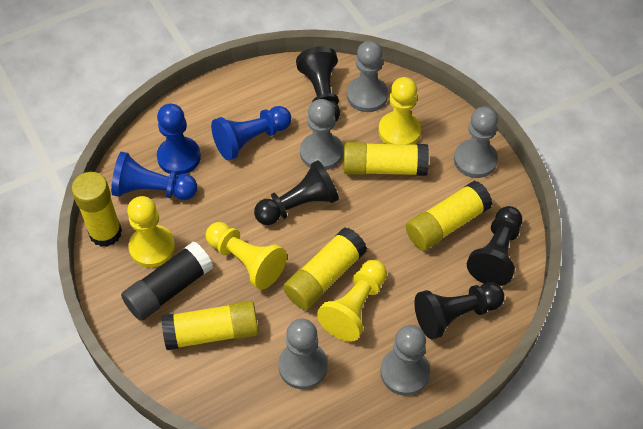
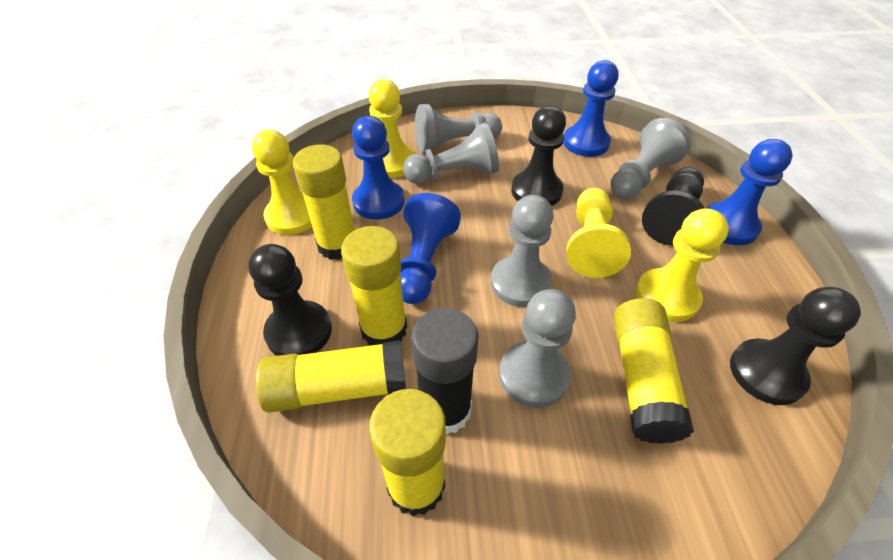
blue pawn: 3 -> 4

